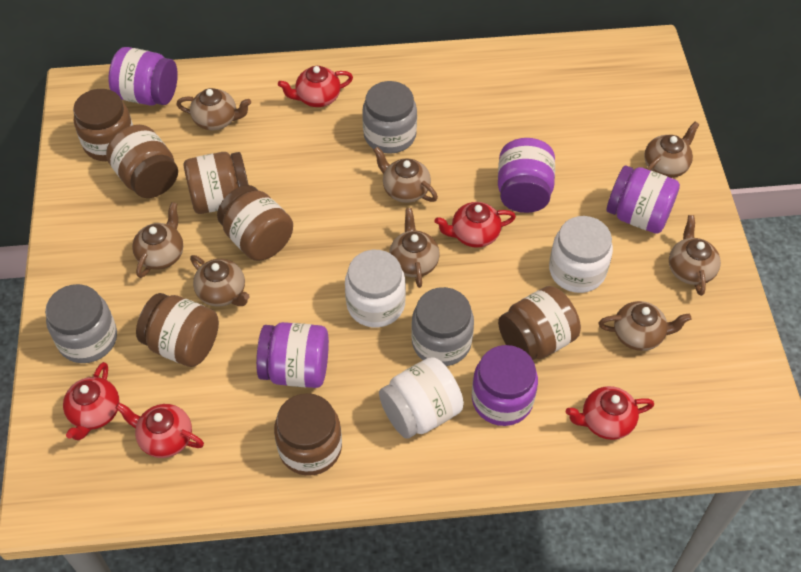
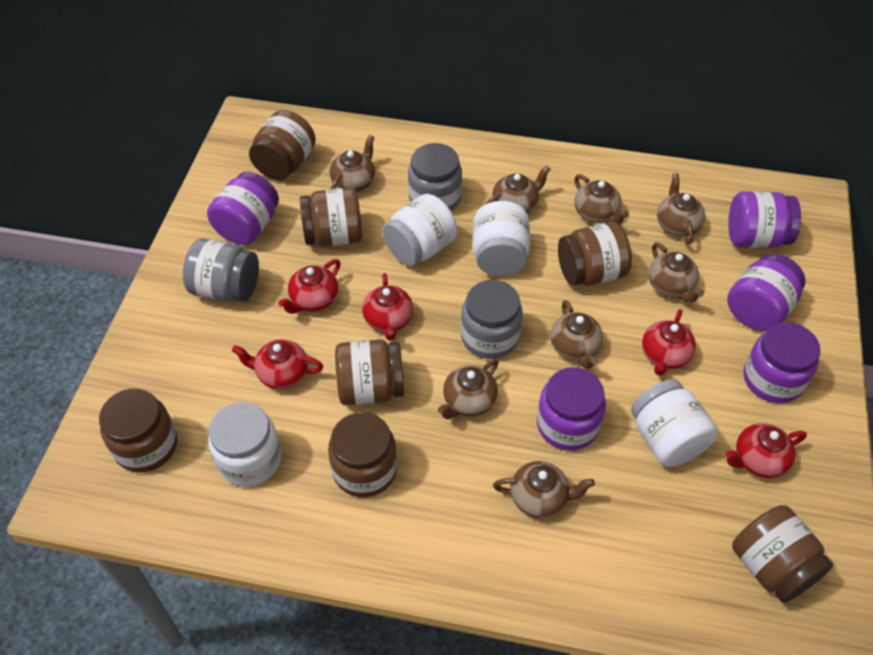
white jar: 3 -> 4

